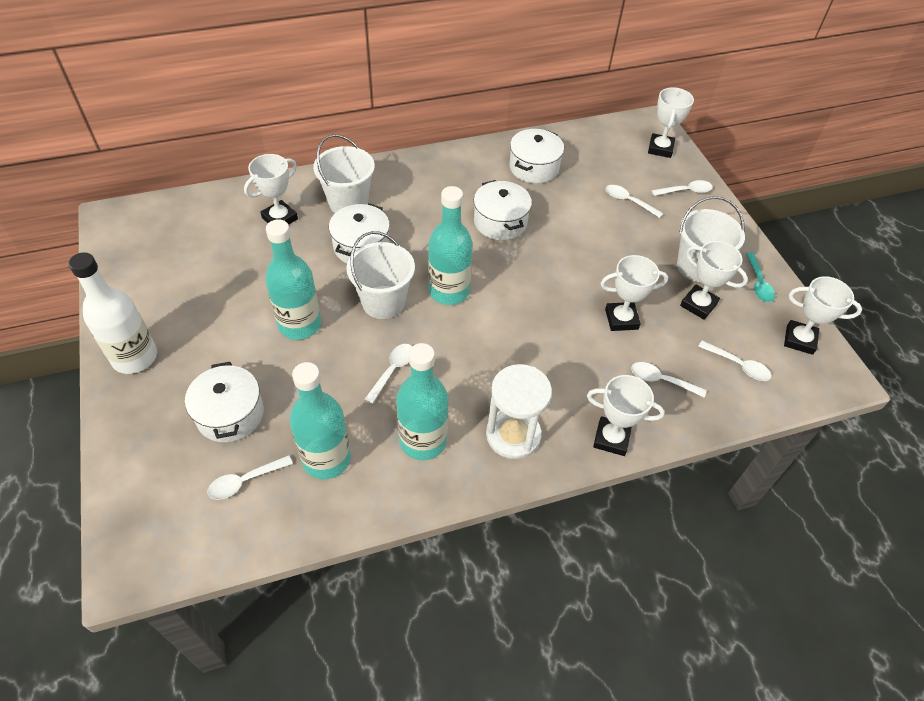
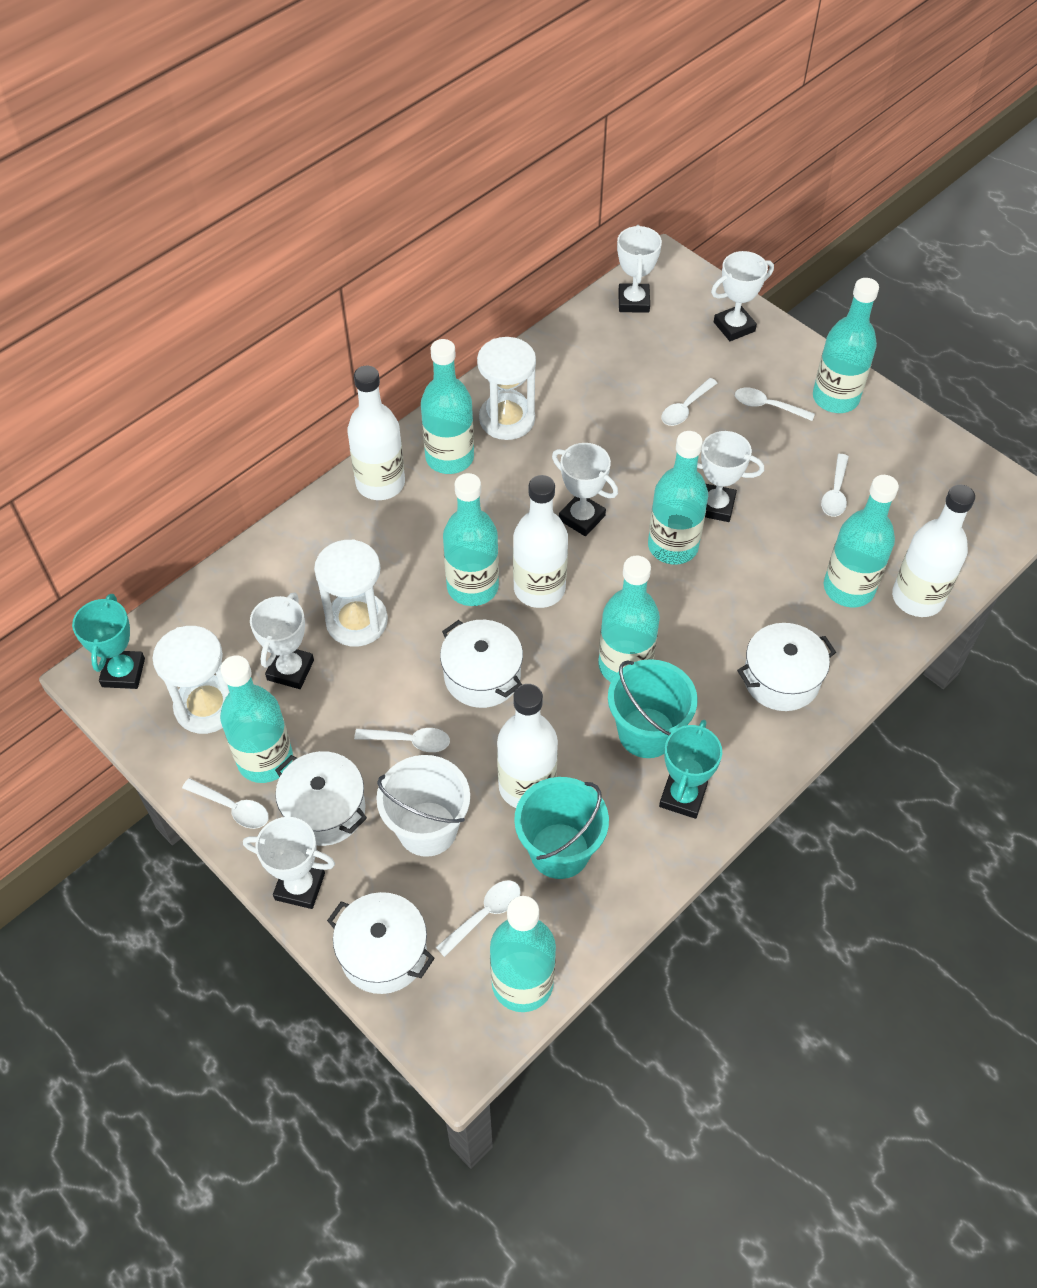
turquoise bottle: 4 -> 8
turquoise bucket: 0 -> 2
turquoise spoon: 1 -> 0
turquoise trophy: 0 -> 2
white bottle: 1 -> 4
white bucket: 3 -> 1
white hourglass: 1 -> 3

